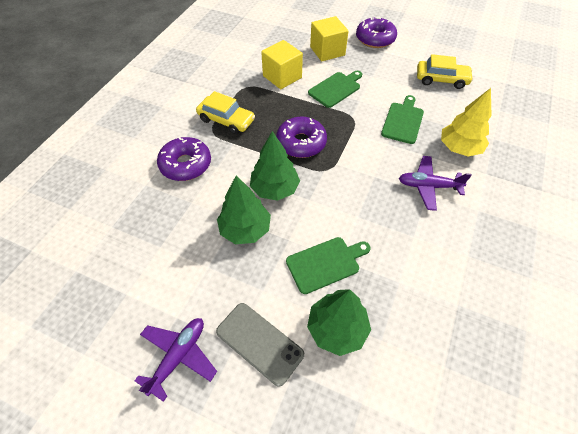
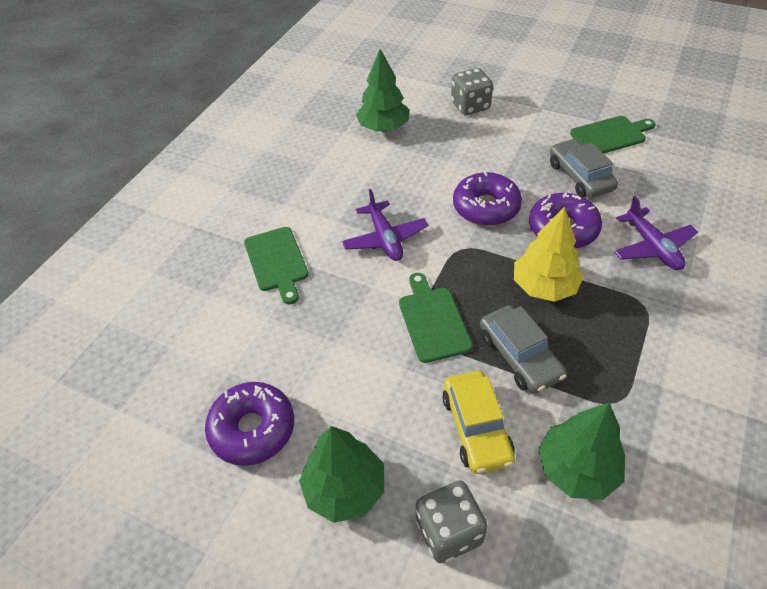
grey car: 0 -> 2
grey dice: 0 -> 2
grey phone: 1 -> 0
yellow car: 2 -> 1
yellow cube: 2 -> 0

